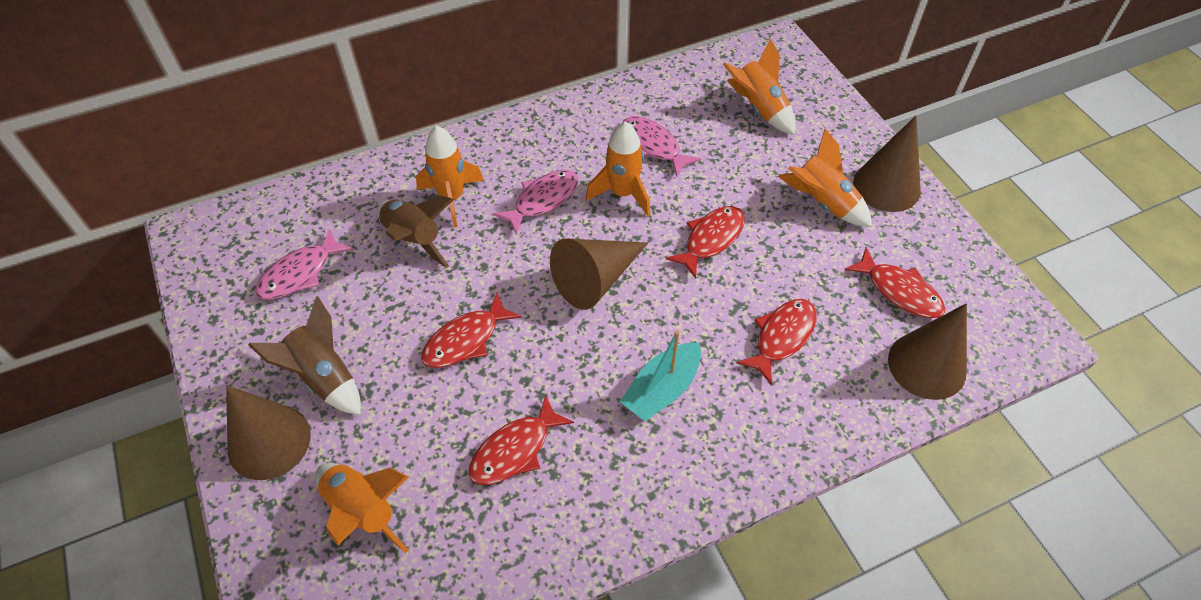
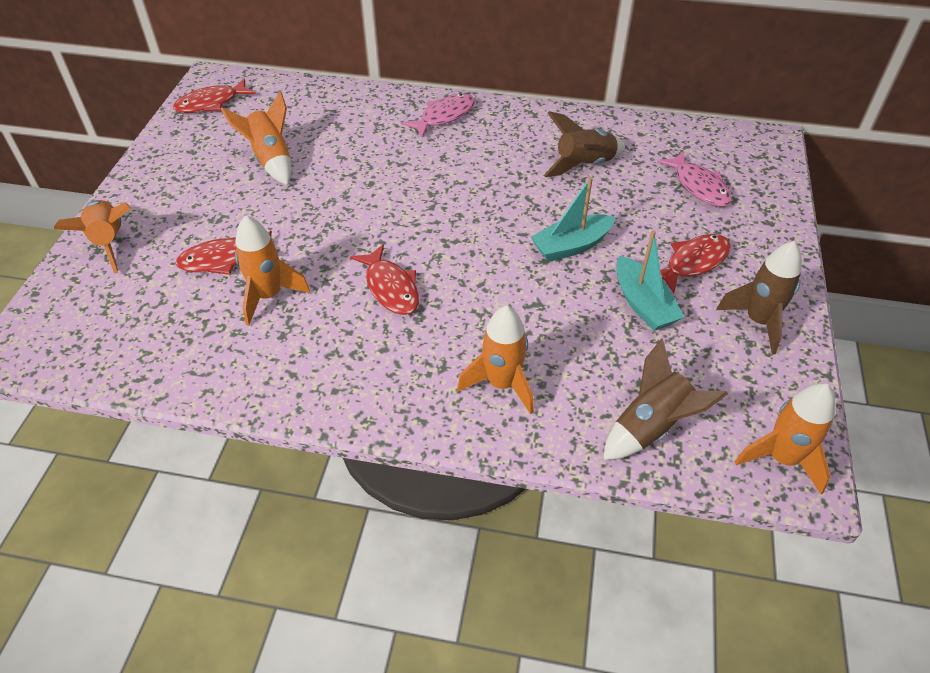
brown cone: 4 -> 0
brown rocket: 2 -> 3
pink fish: 3 -> 2
red fish: 5 -> 4
turquoise boat: 1 -> 2

